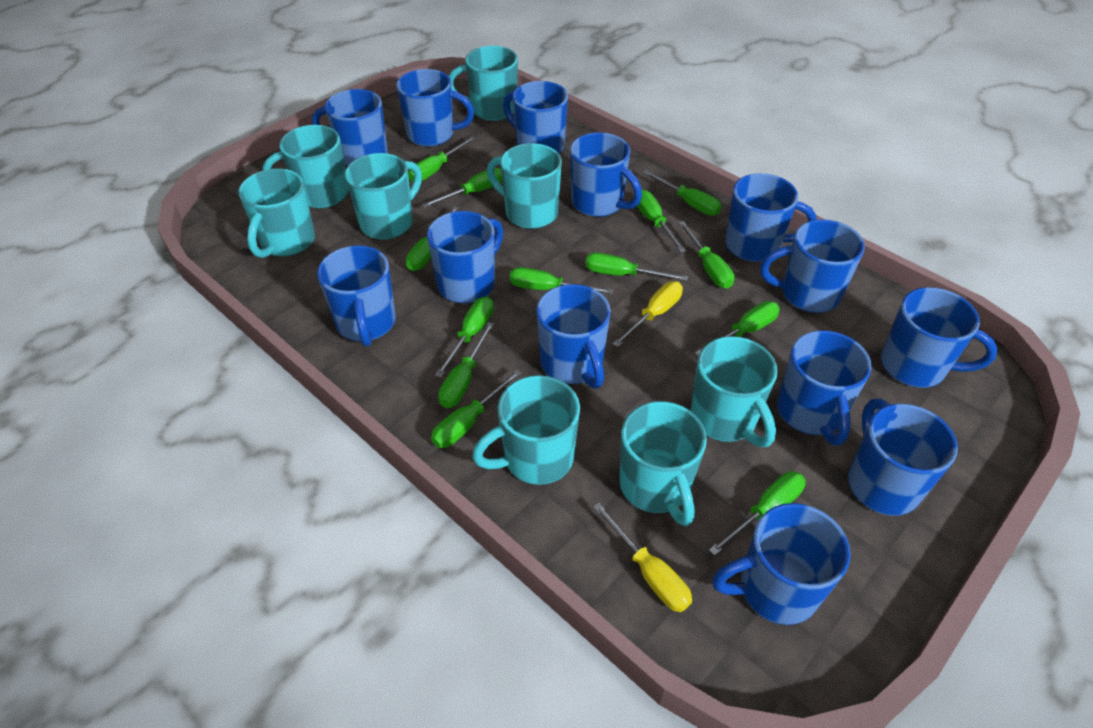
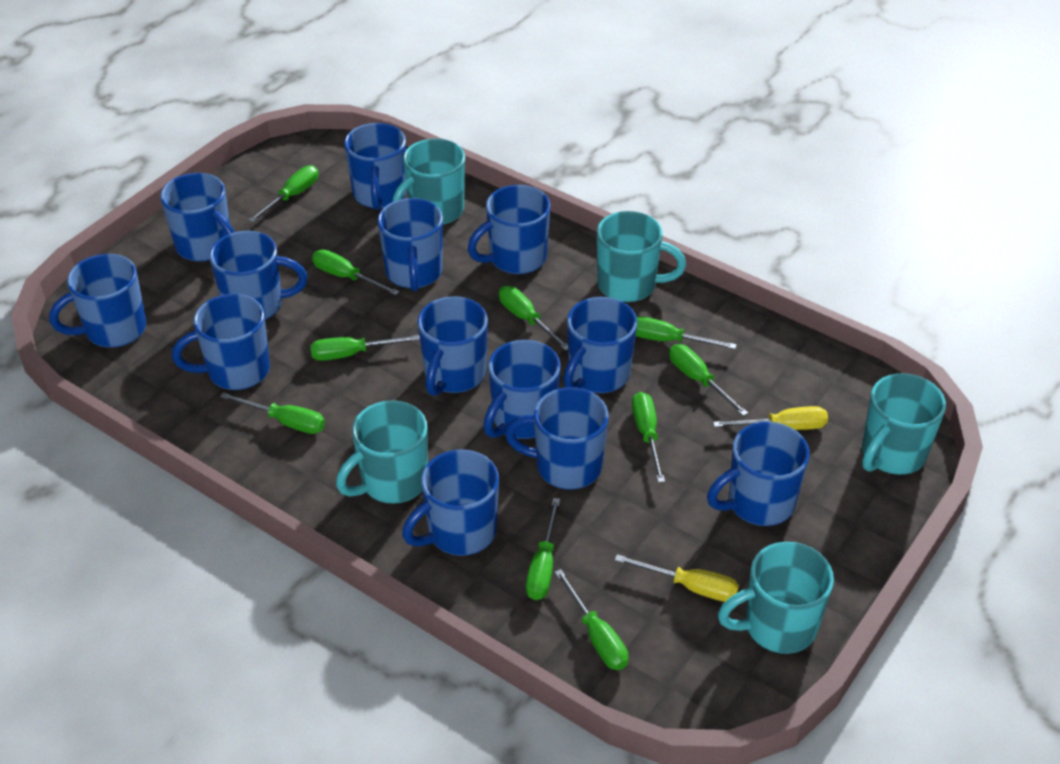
green screwdriver: 13 -> 10
turquoise mug: 8 -> 5

